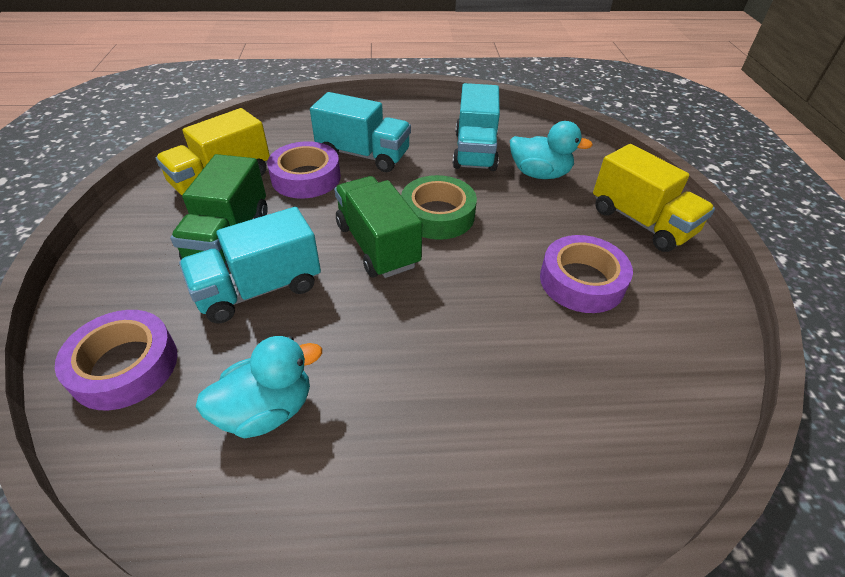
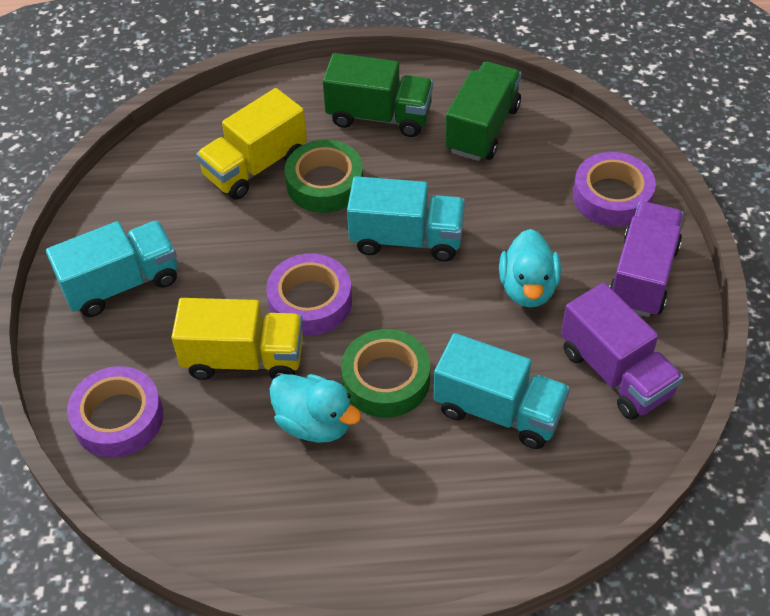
green tape: 1 -> 2
purple truck: 0 -> 2

